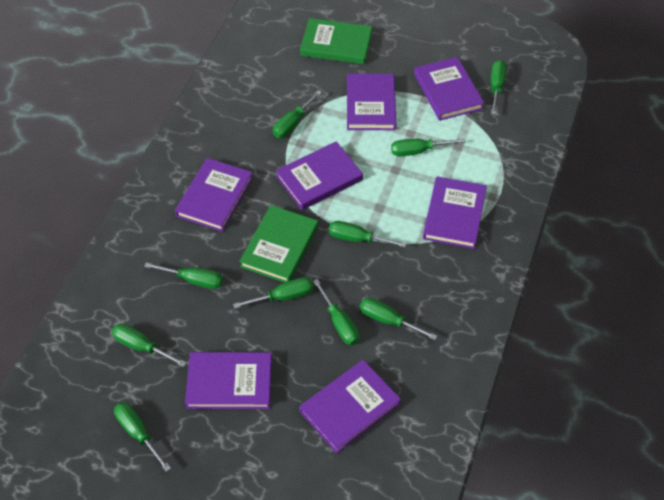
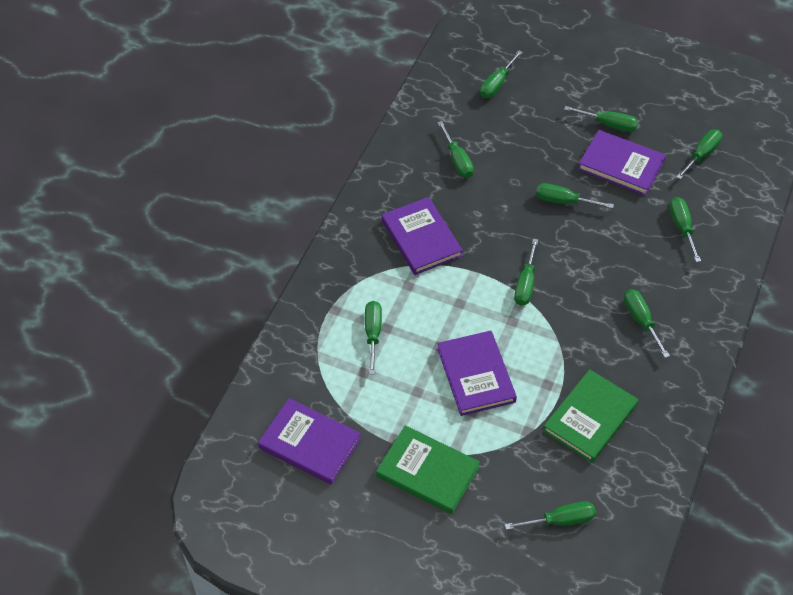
purple book: 7 -> 4

